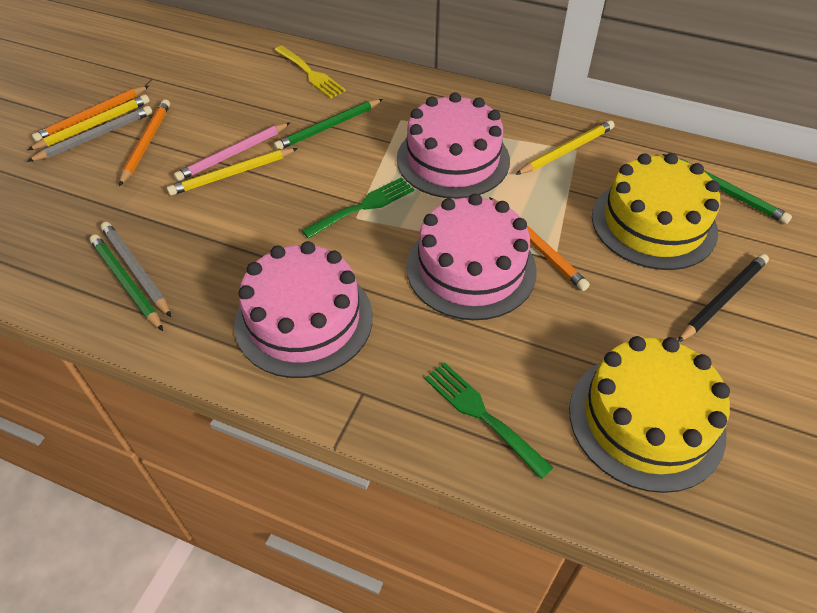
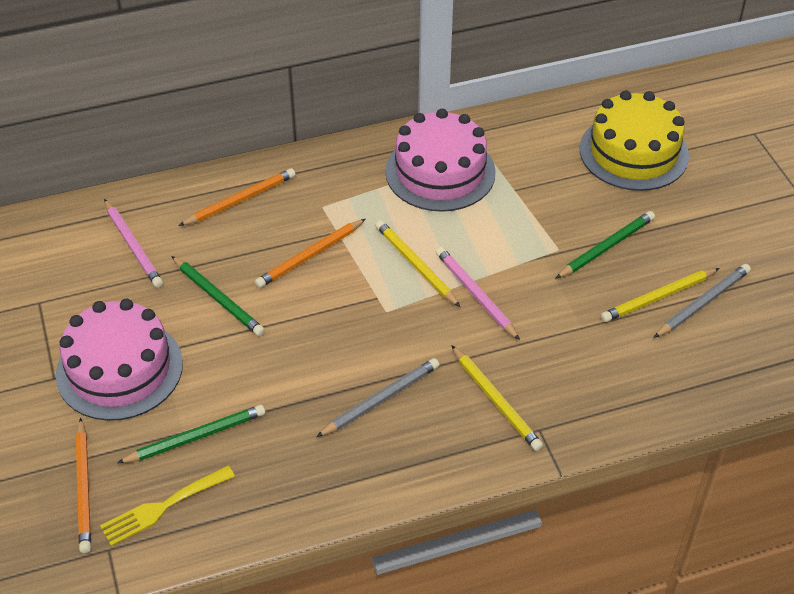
black pencil: 1 -> 0
green fork: 2 -> 0
pink cake: 3 -> 2
pink pencil: 1 -> 2
yellow cake: 2 -> 1

